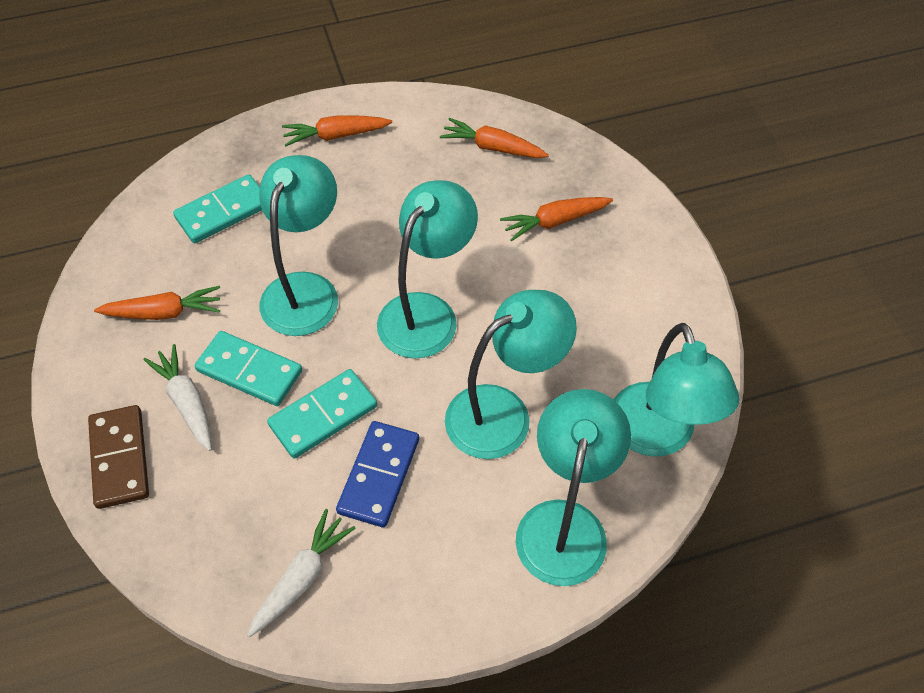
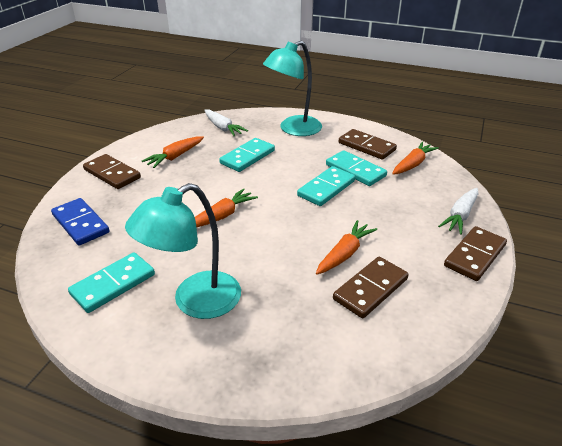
brown domino: 1 -> 4
turquoise domino: 3 -> 4
turquoise lamp: 5 -> 2

